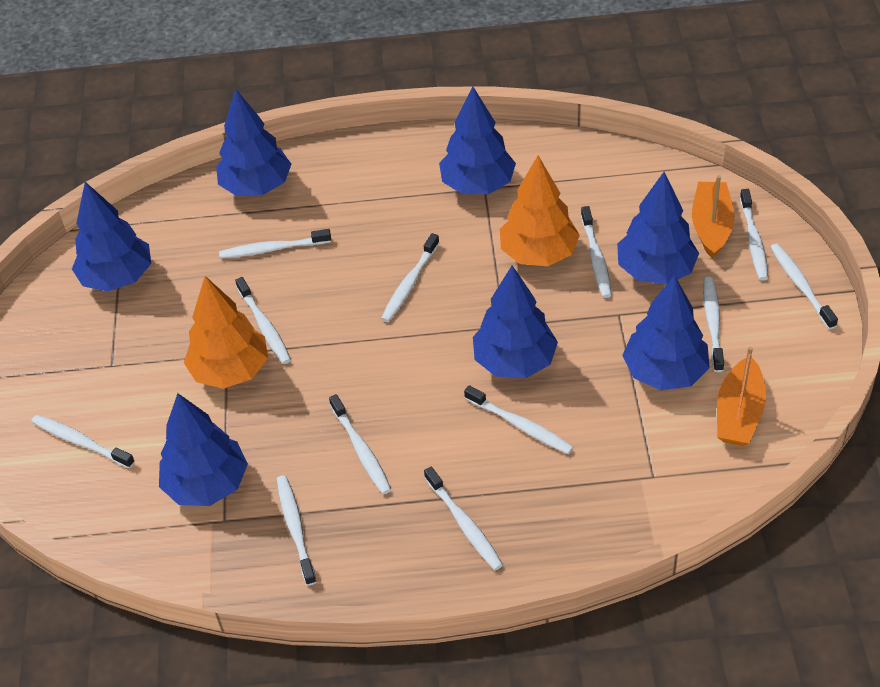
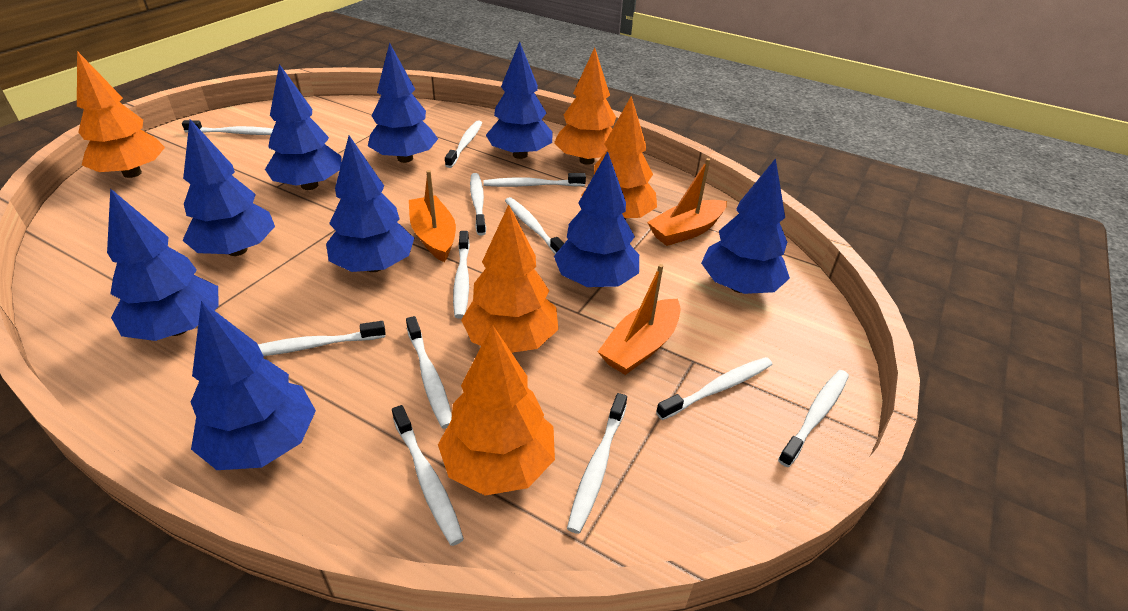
blue tree: 7 -> 9
orange boat: 2 -> 3
orange tree: 2 -> 5

